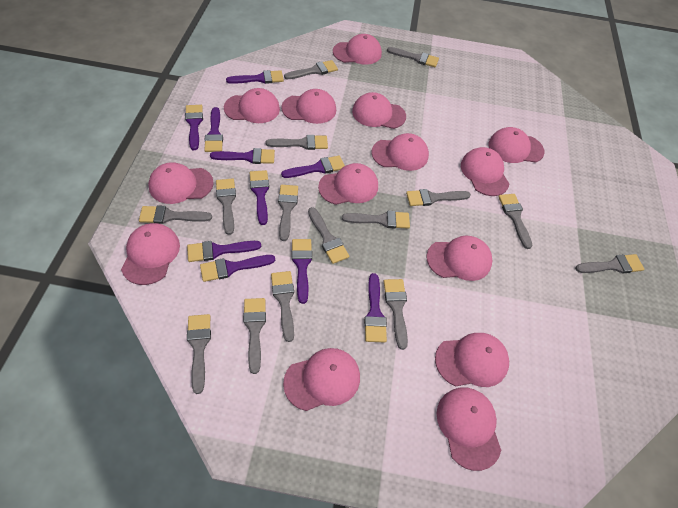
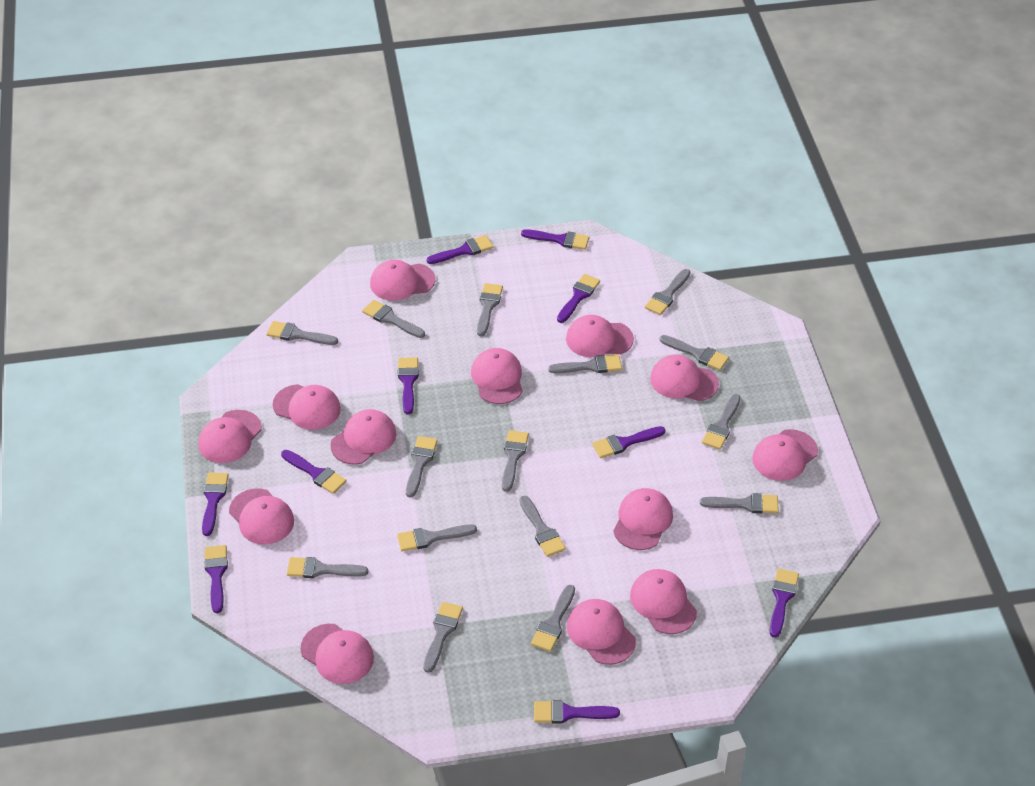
pink cap: 14 -> 13

